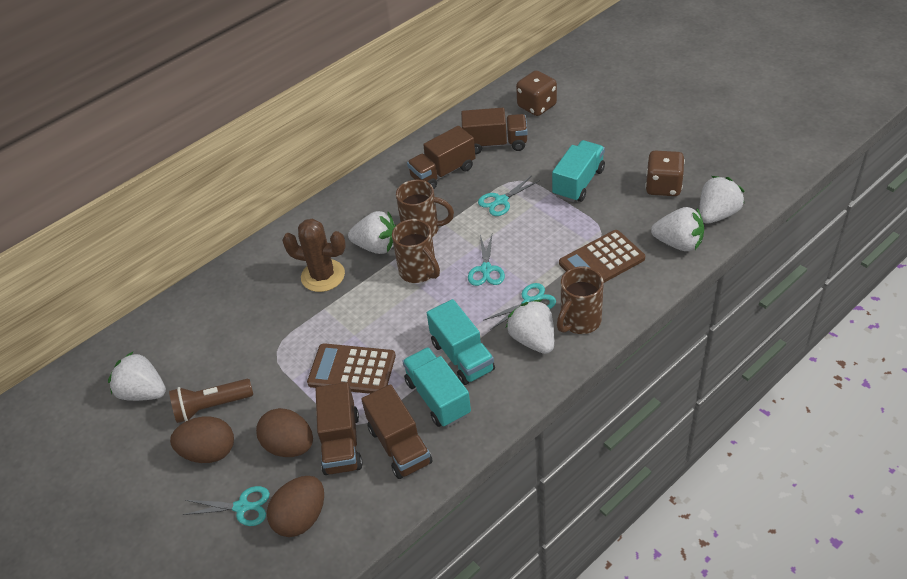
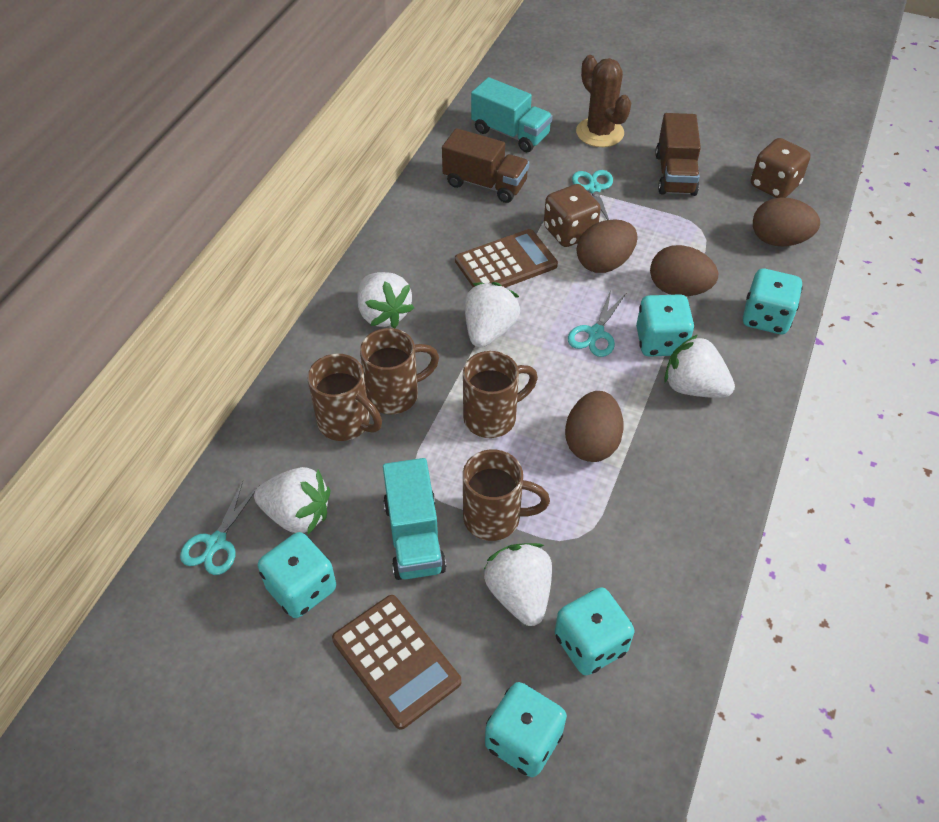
brown egg: 3 -> 4
brown flashlight: 1 -> 0
brown mug: 3 -> 4
brown truck: 4 -> 2
turquoise dice: 0 -> 5
turquoise scissors: 4 -> 3
turquoise truck: 3 -> 2

